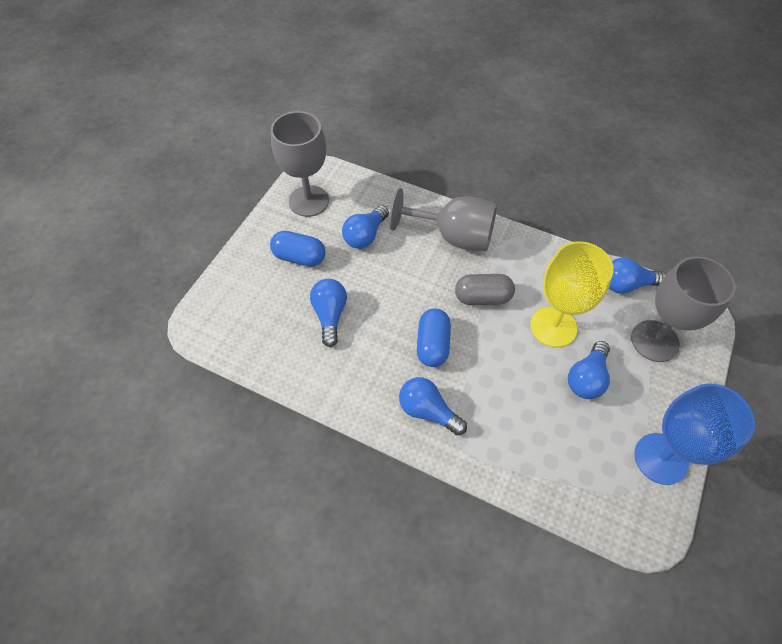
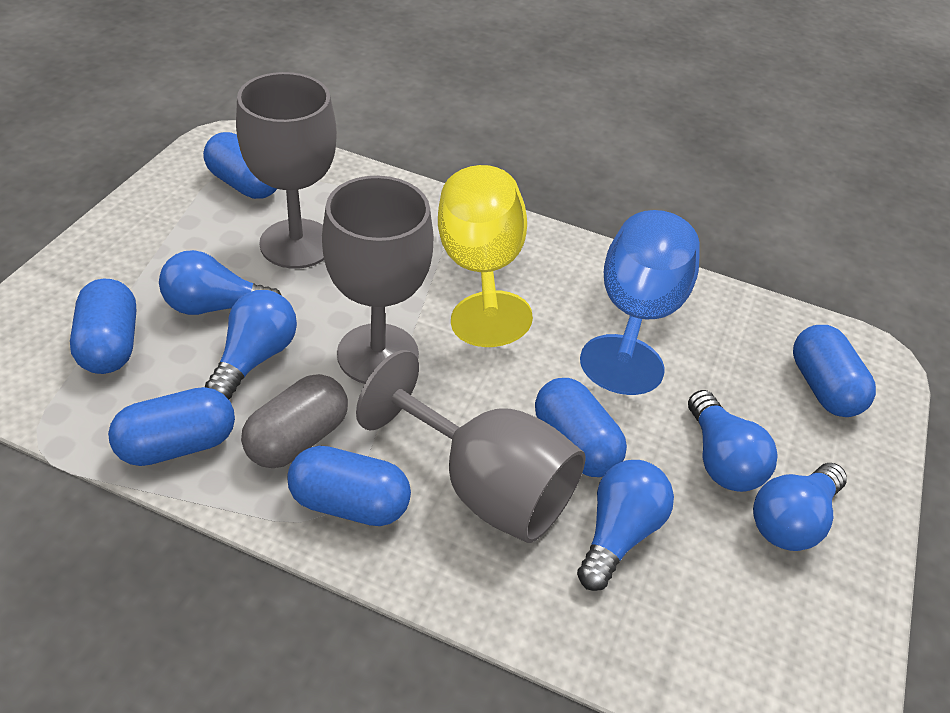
blue capsule: 2 -> 6

